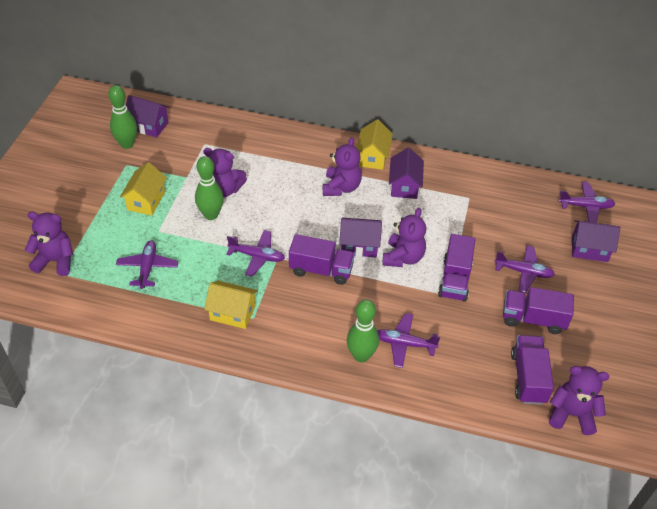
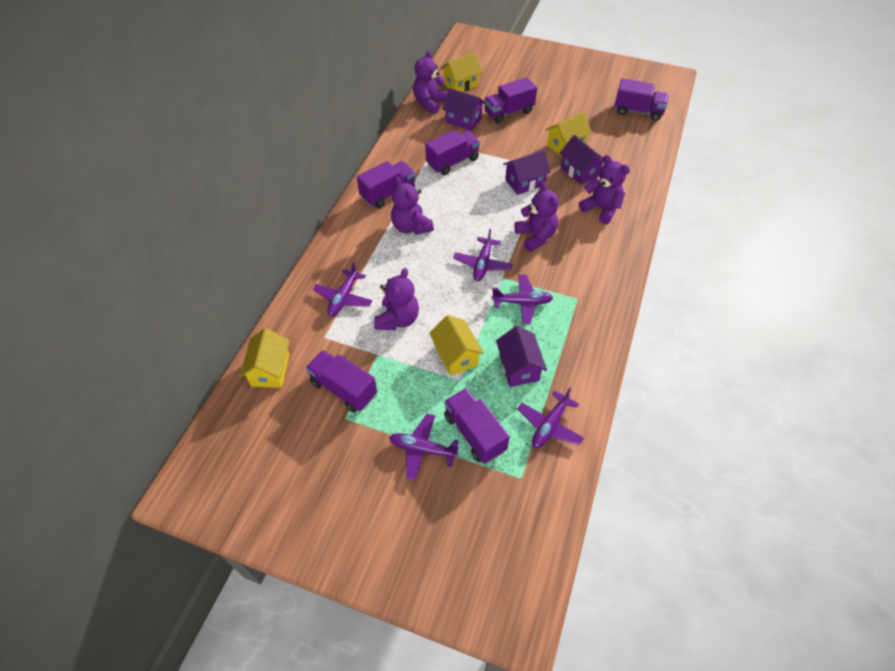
green bowling pin: 3 -> 0
purple truck: 4 -> 6
yellow house: 3 -> 4

